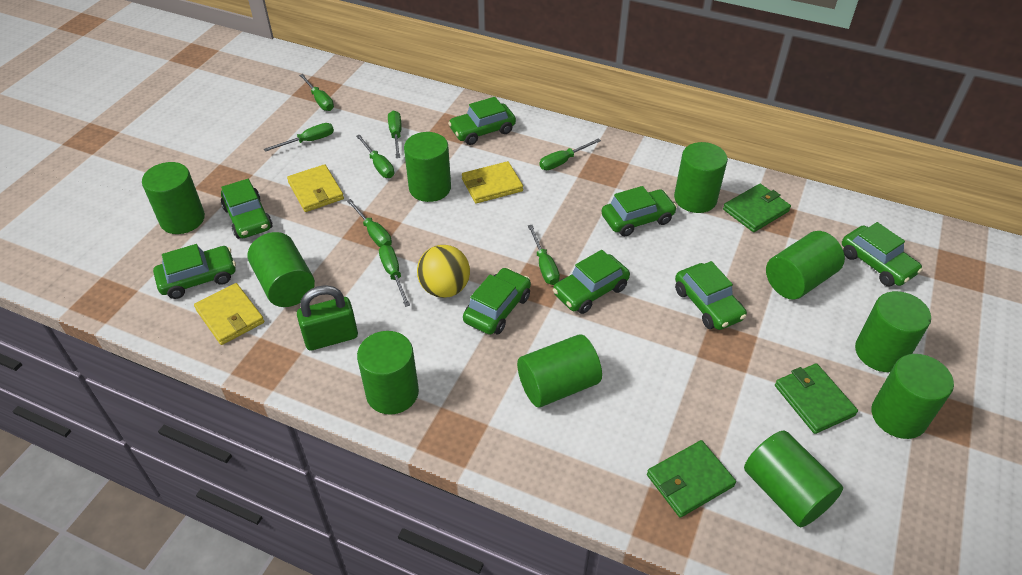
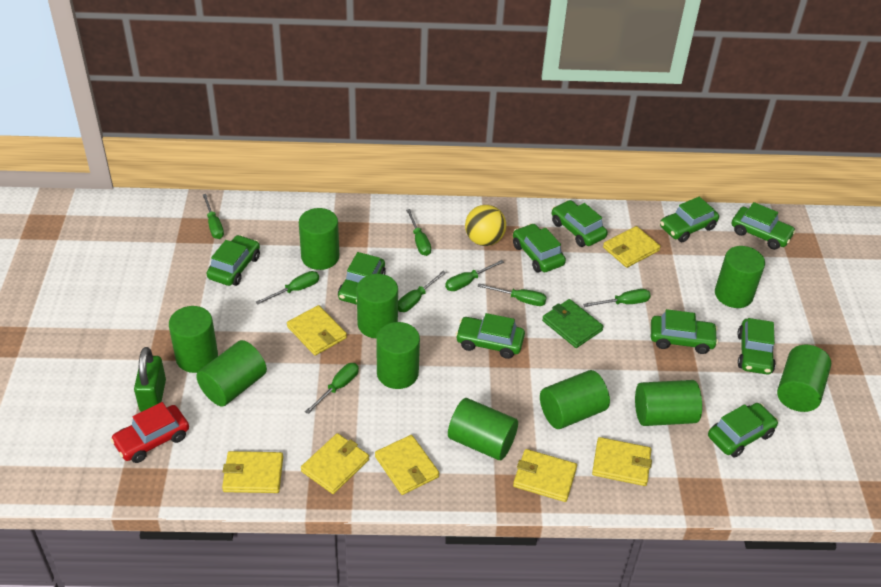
green car: 8 -> 10
green wallet: 3 -> 1
red car: 0 -> 1
yellow wallet: 3 -> 7

